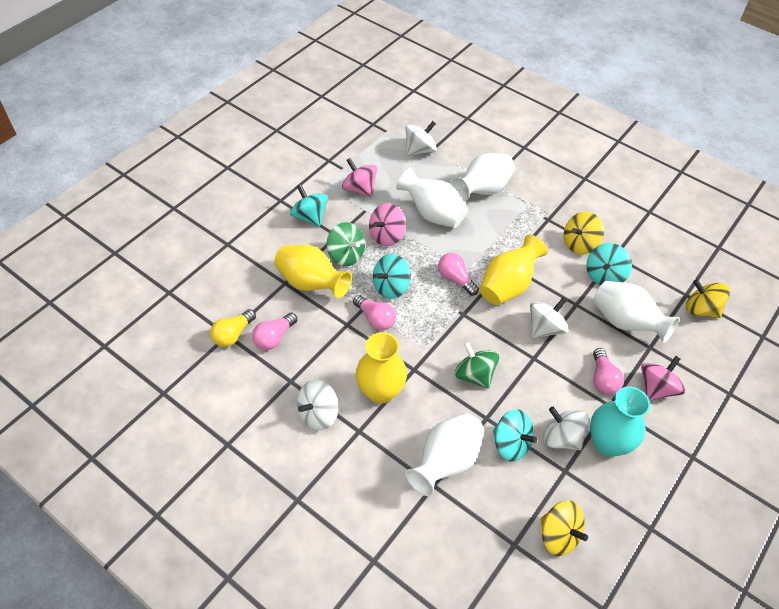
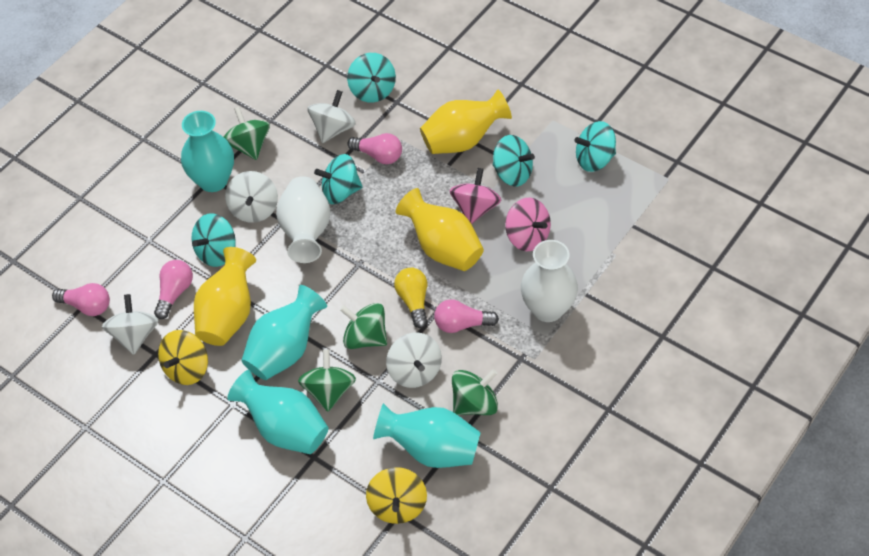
green spinning top: 2 -> 4
pink spinning top: 3 -> 2
turquoise spinning top: 4 -> 5
turquoise vase: 1 -> 4
white vase: 4 -> 2
yellow spinning top: 3 -> 2

